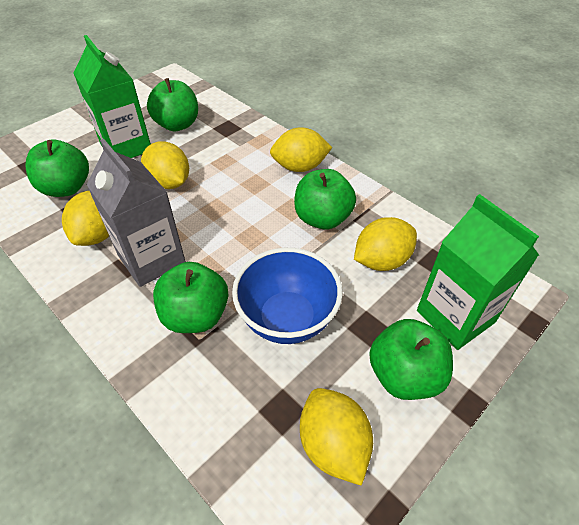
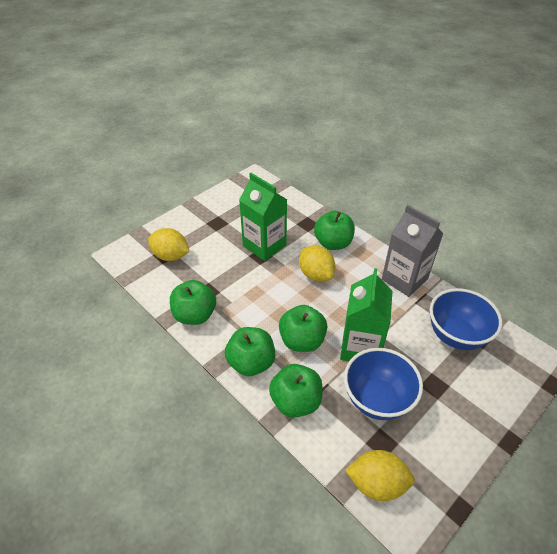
blue bowl: 1 -> 2
yellow lemon: 5 -> 3

